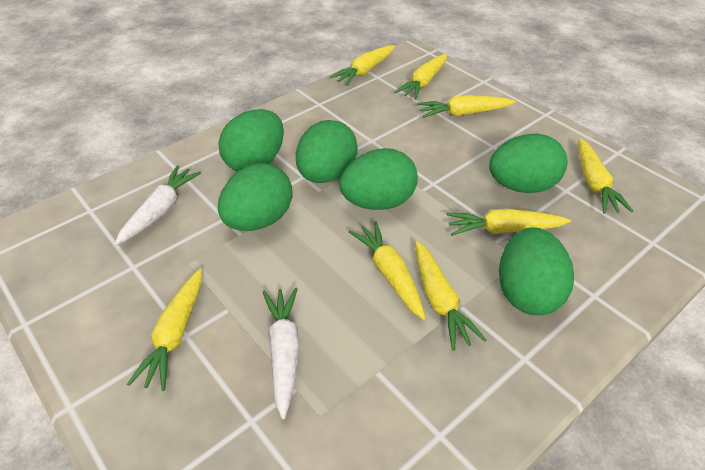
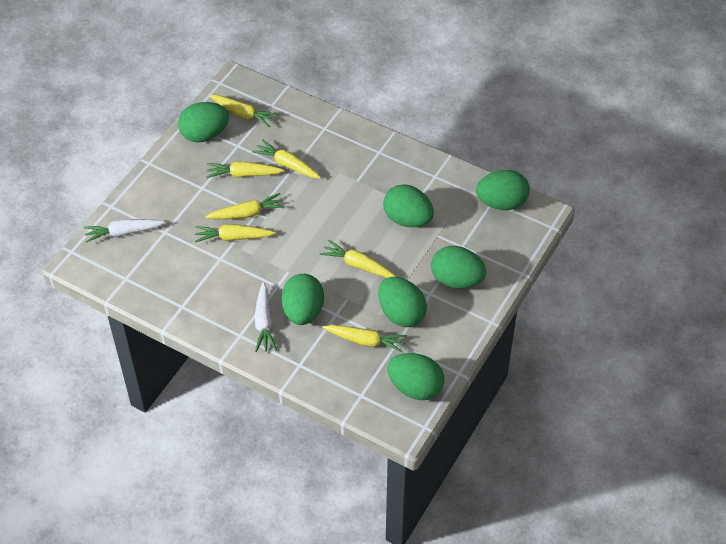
green egg: 6 -> 7
yellow carrot: 8 -> 7

